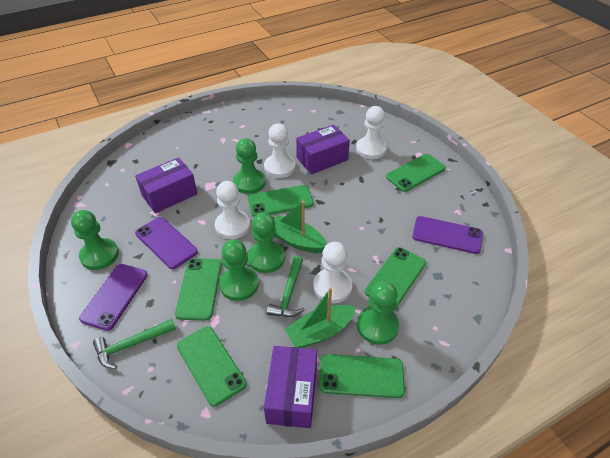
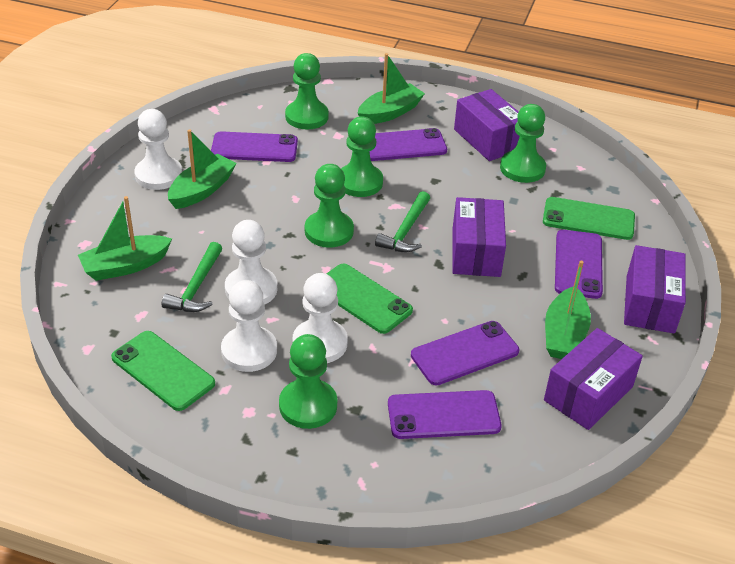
green boat: 2 -> 4
green phone: 6 -> 3
purple box: 3 -> 4
purple phone: 3 -> 5

